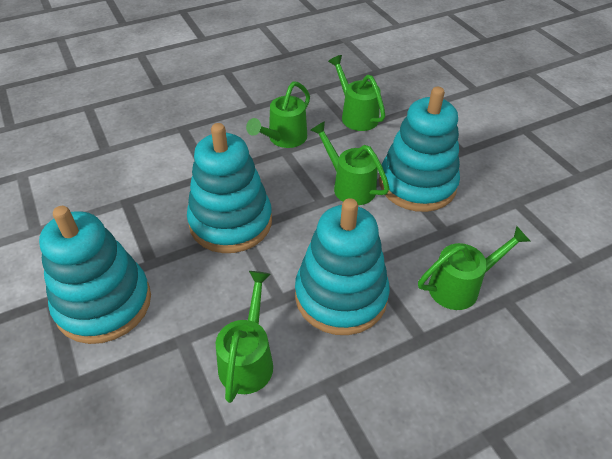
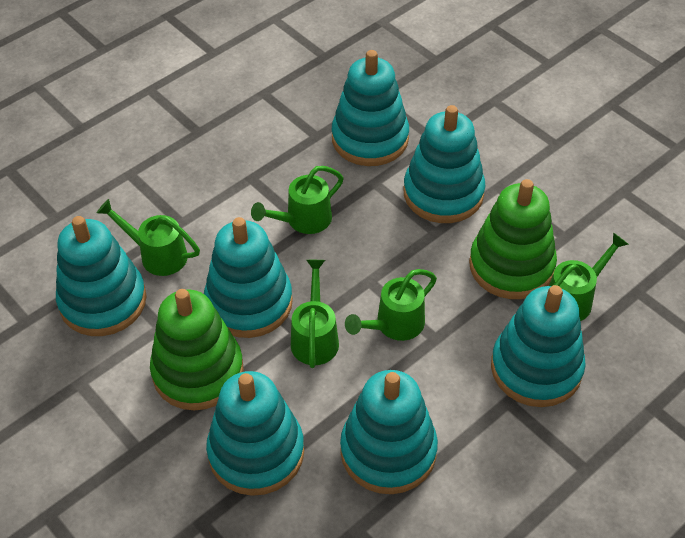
green stacking toy: 0 -> 2
turquoise stacking toy: 4 -> 7

